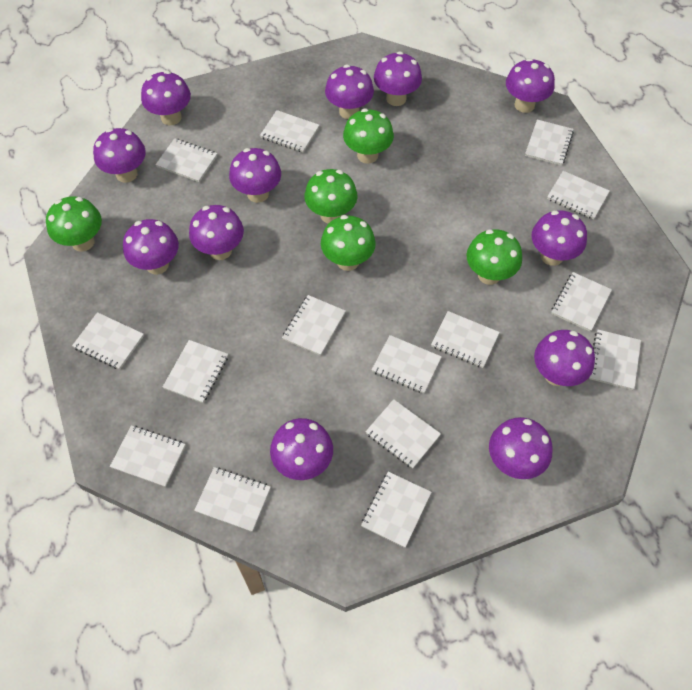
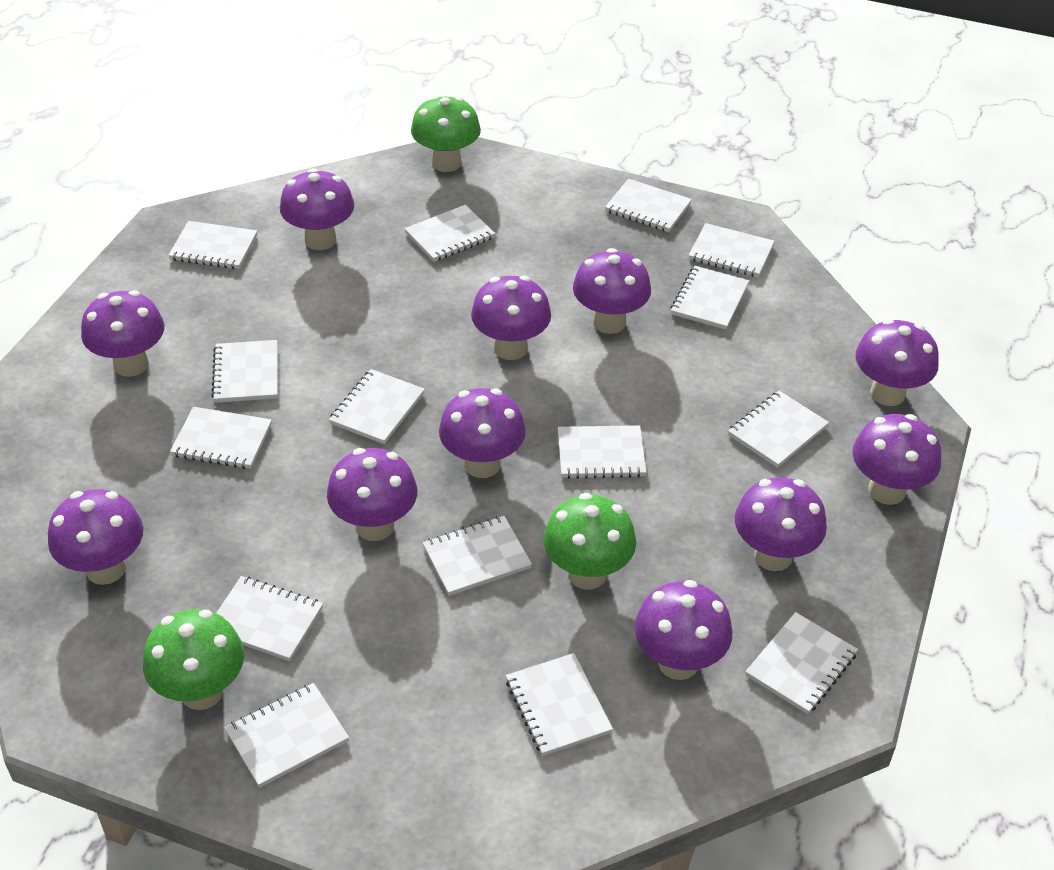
green mushroom: 5 -> 3
purple mushroom: 12 -> 11

